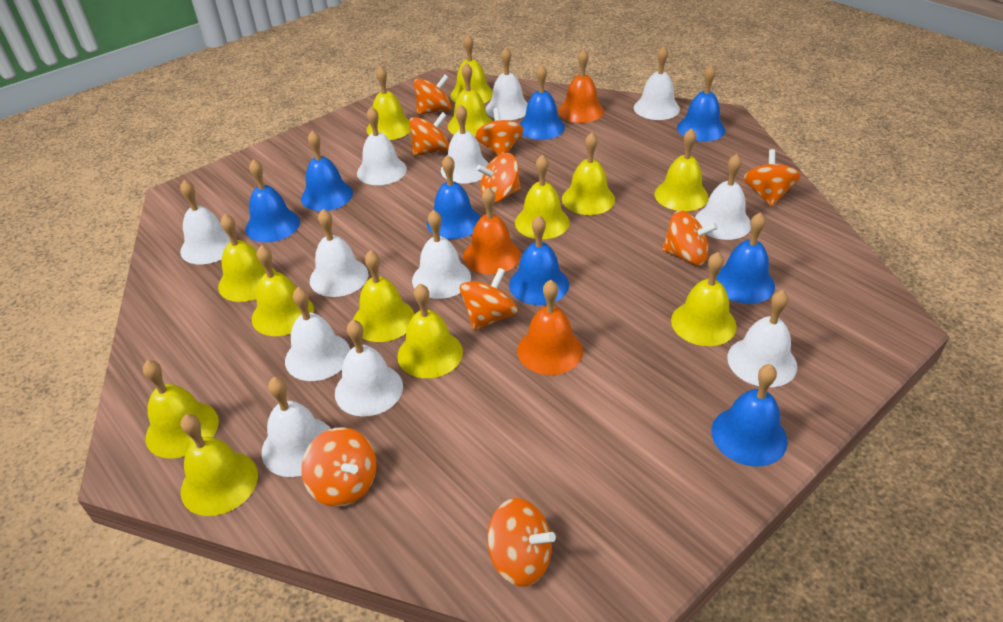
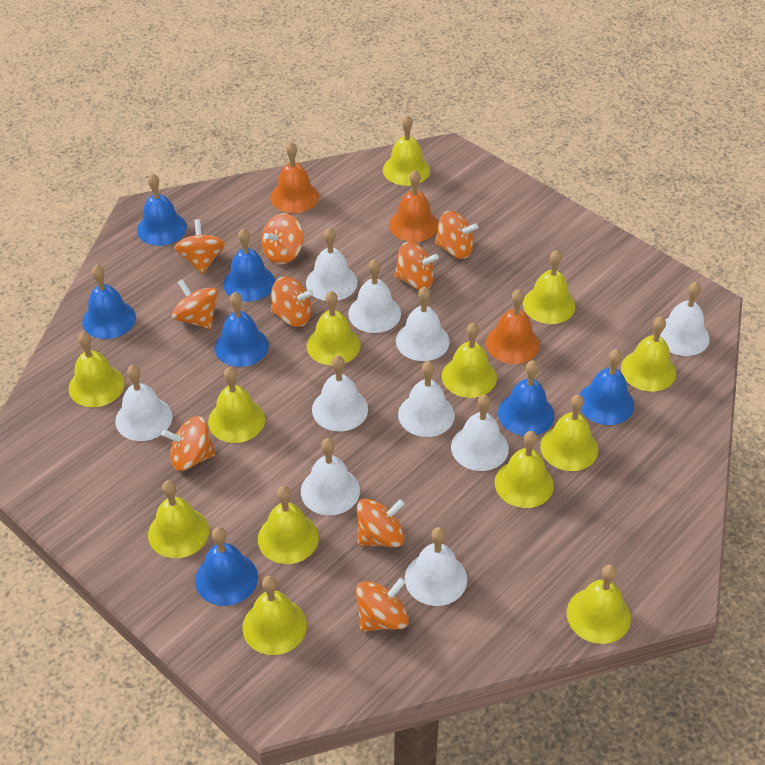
blue bell: 8 -> 7
white bell: 12 -> 10

